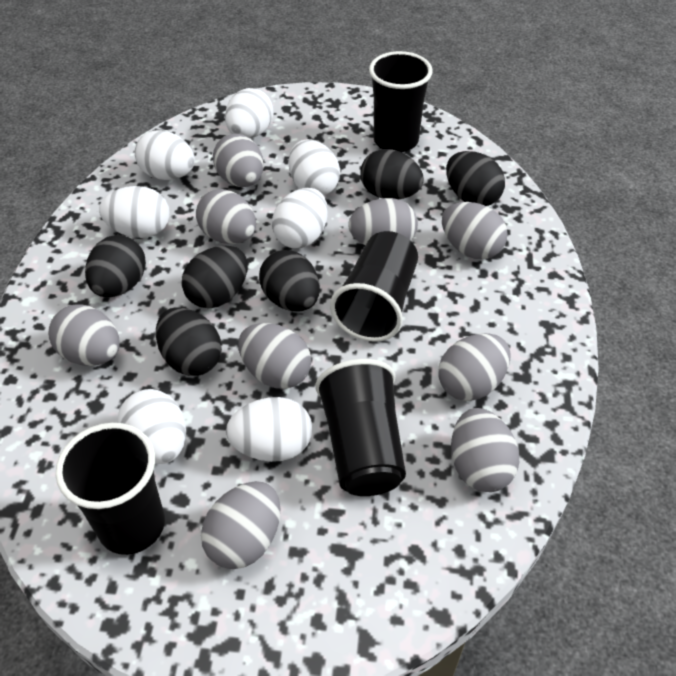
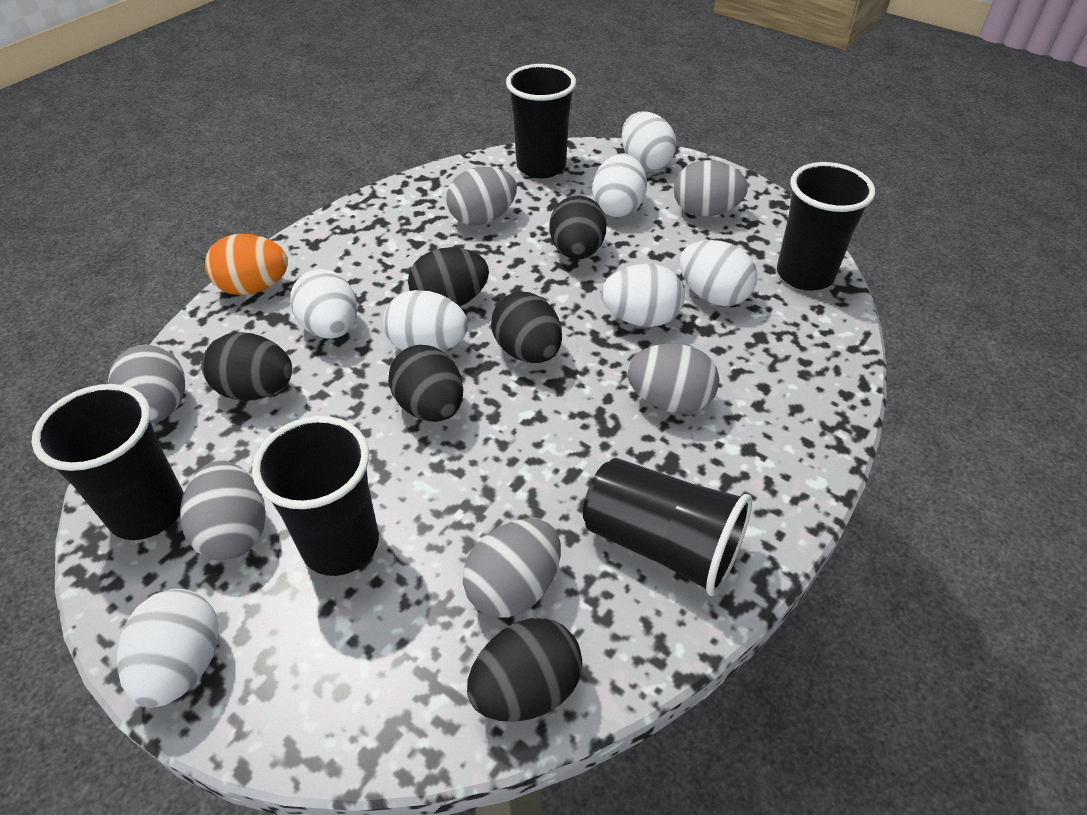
black cup: 4 -> 5
grey egg: 9 -> 6
orange egg: 0 -> 1

